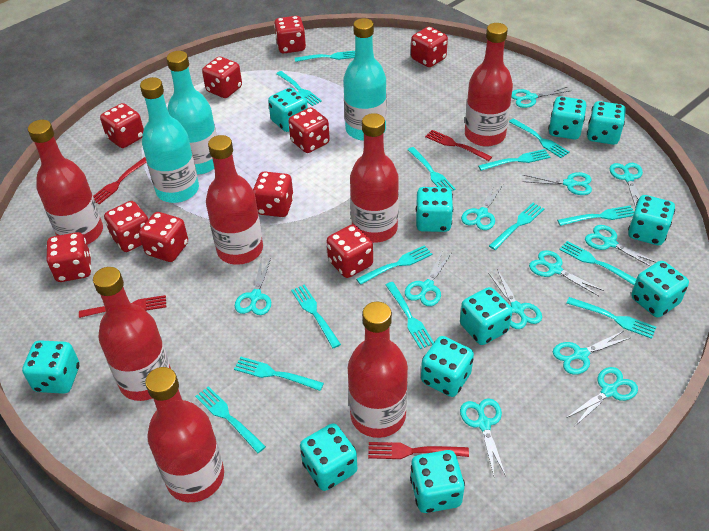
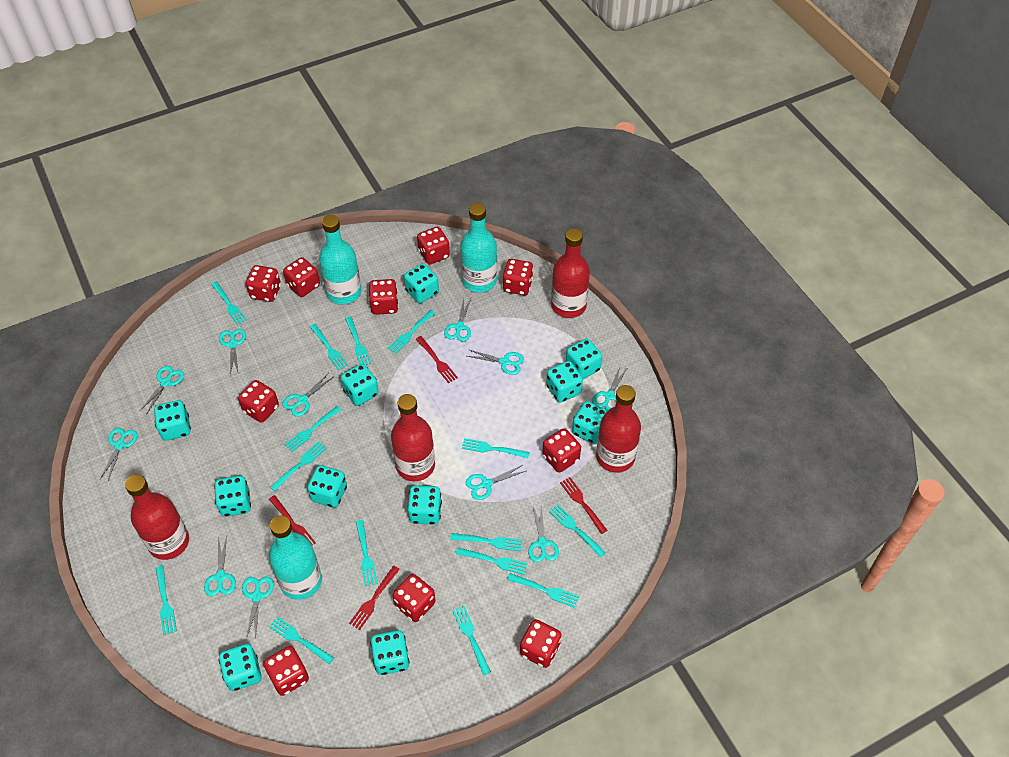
red bottle: 7 -> 4
turquoise fork: 14 -> 15
turquoise scissors: 12 -> 11

